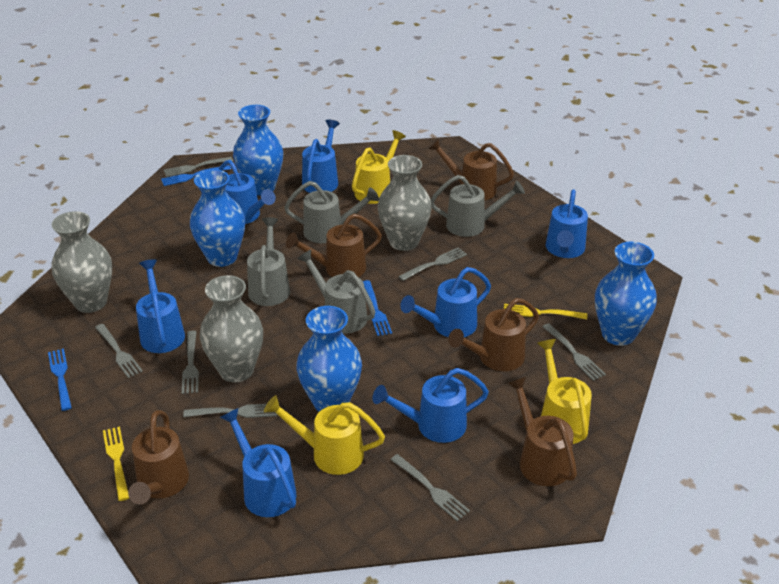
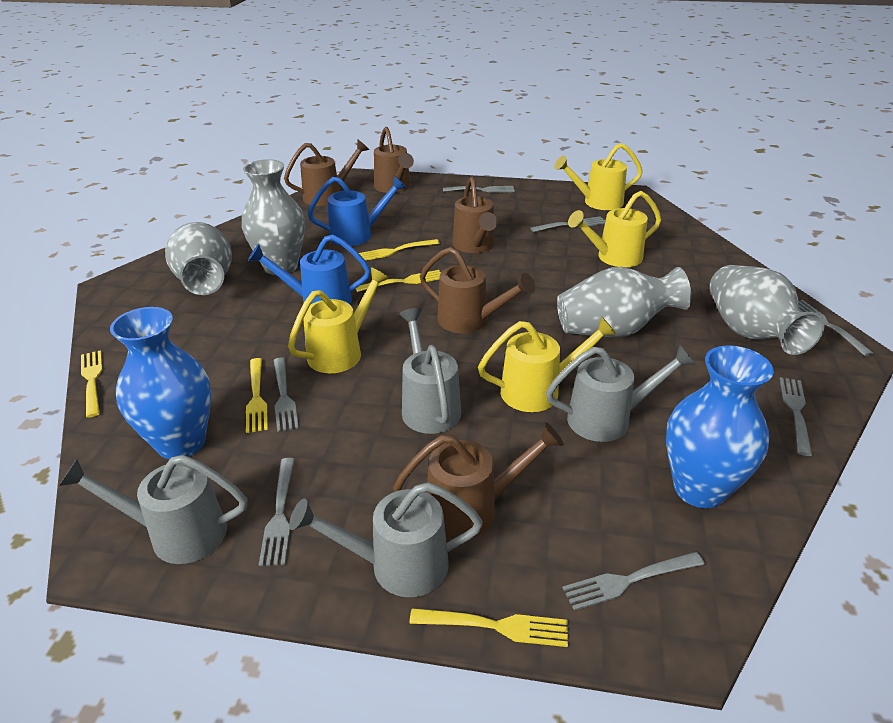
blue fork: 3 -> 0
blue vase: 4 -> 2
blue watering can: 7 -> 2
grey vase: 3 -> 4
yellow fork: 2 -> 5
yellow watering can: 3 -> 4

